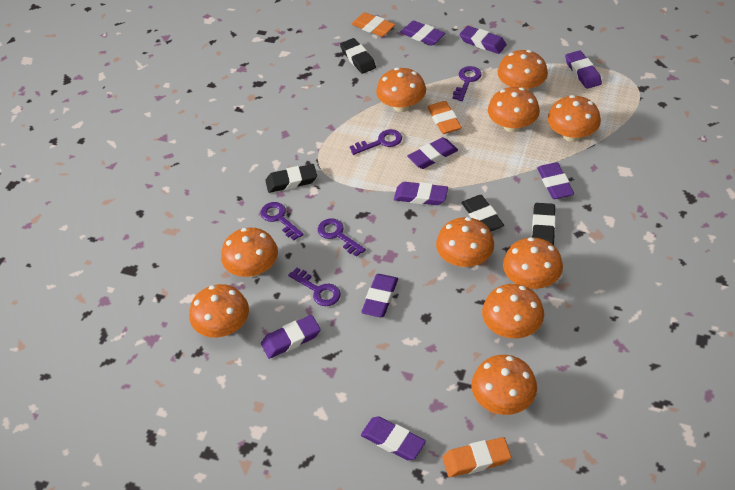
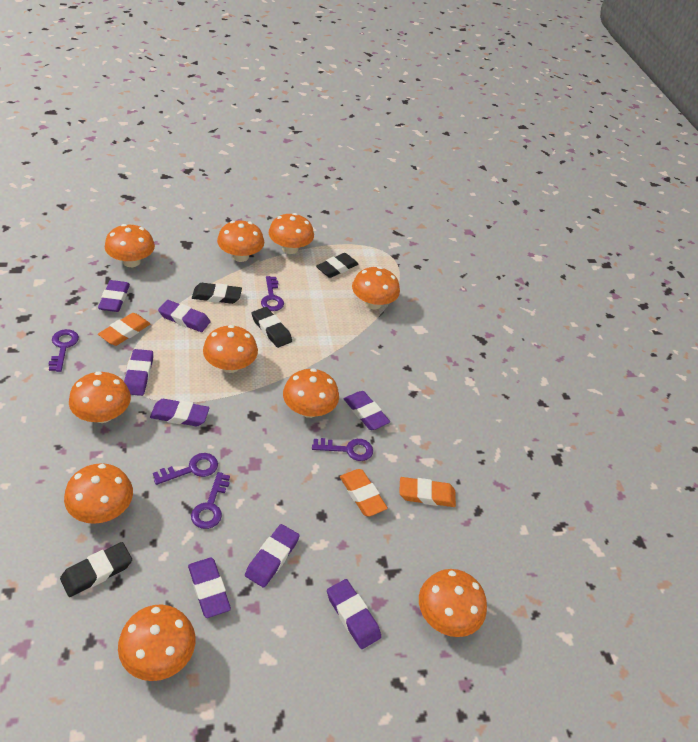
purple eraser: 9 -> 8

